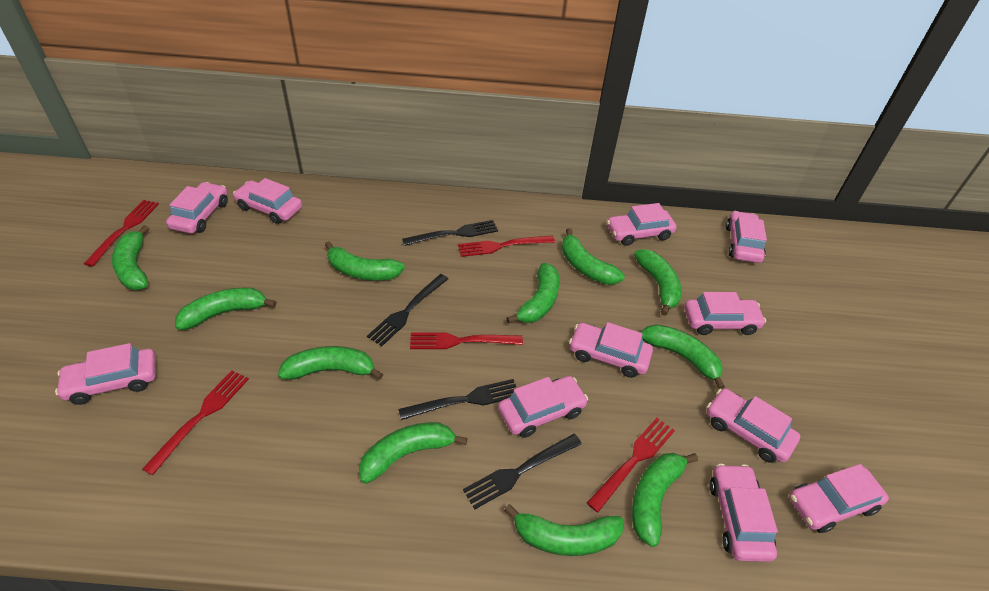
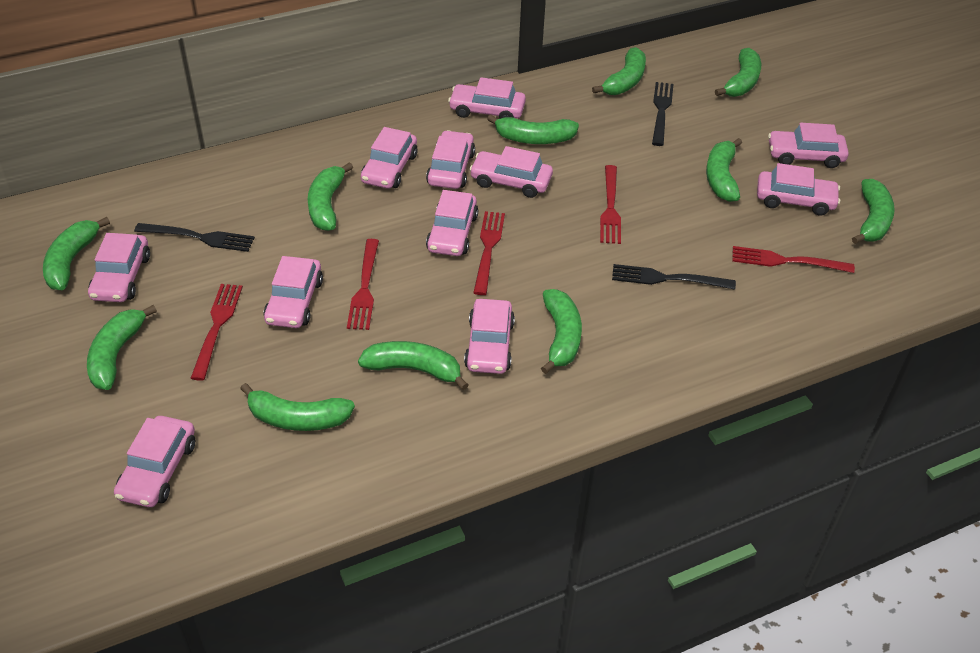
black fork: 4 -> 3

